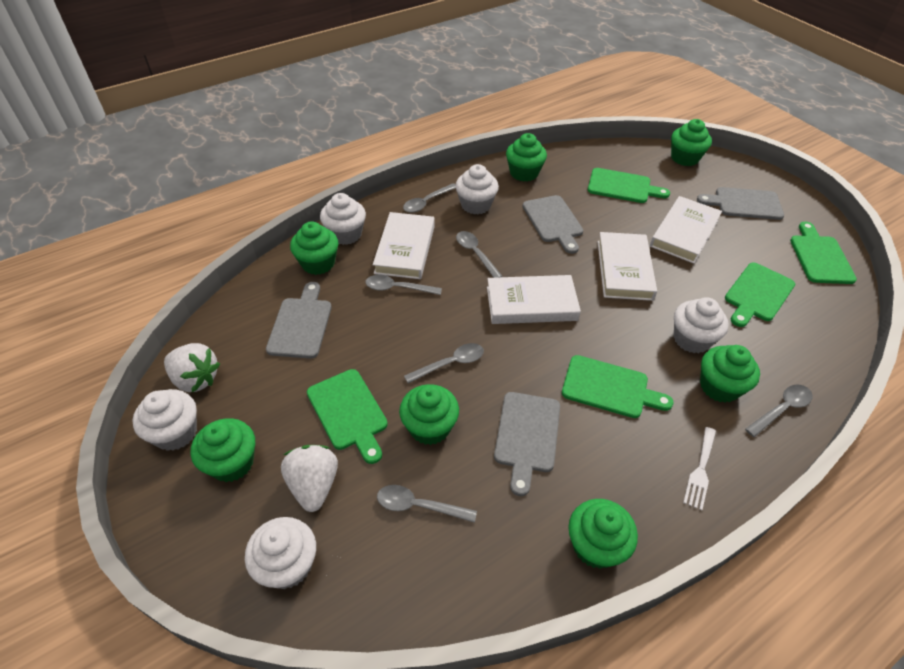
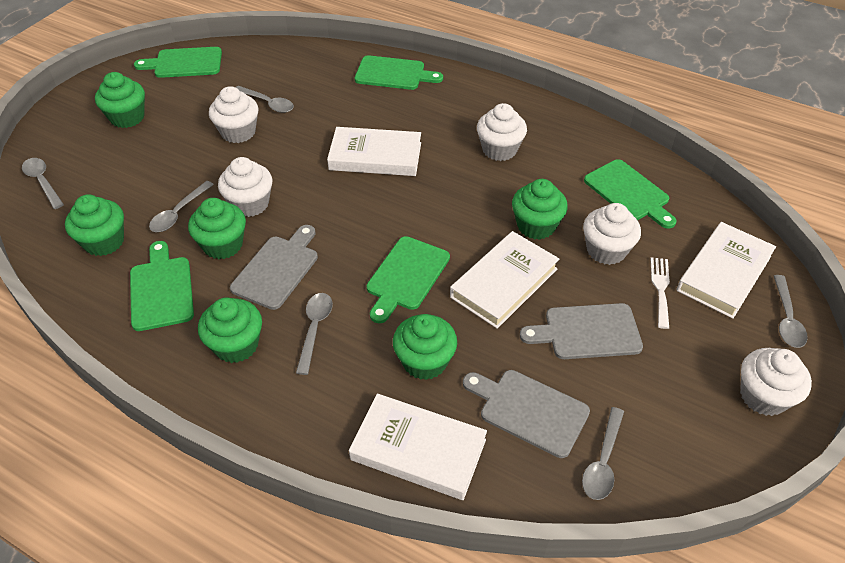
green cupcake: 7 -> 6
grey cutting board: 4 -> 3
white strawberry: 2 -> 0

